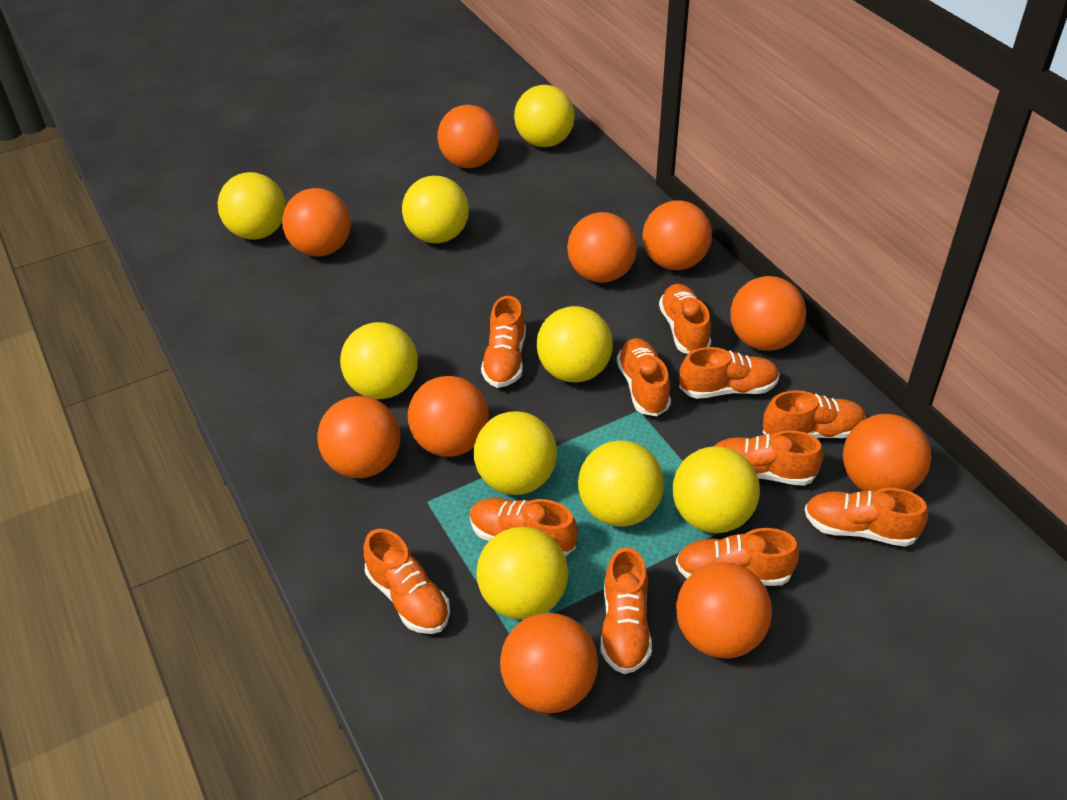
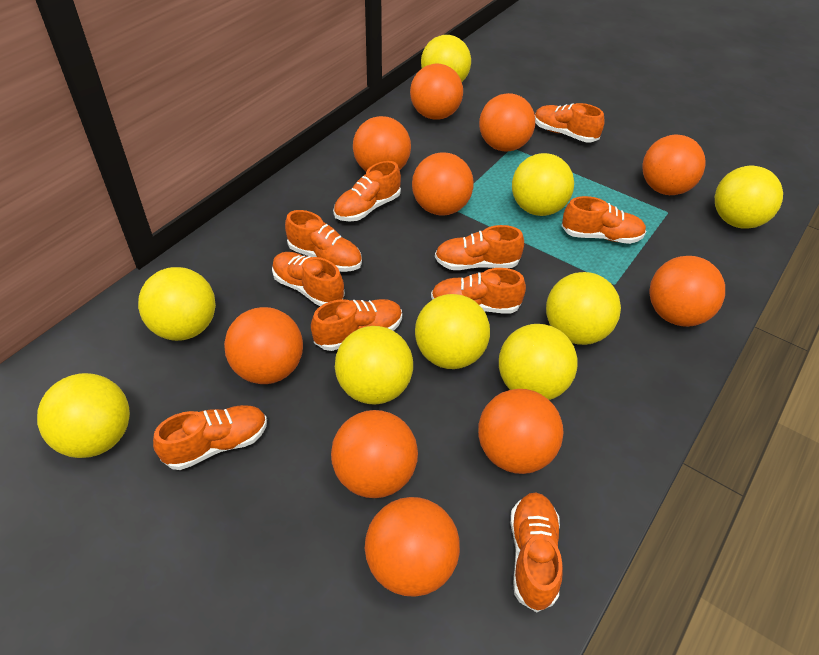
orange shoe: 11 -> 10

